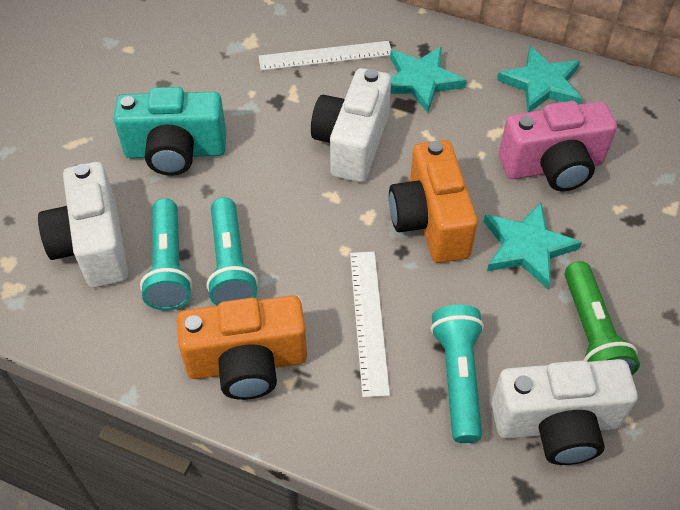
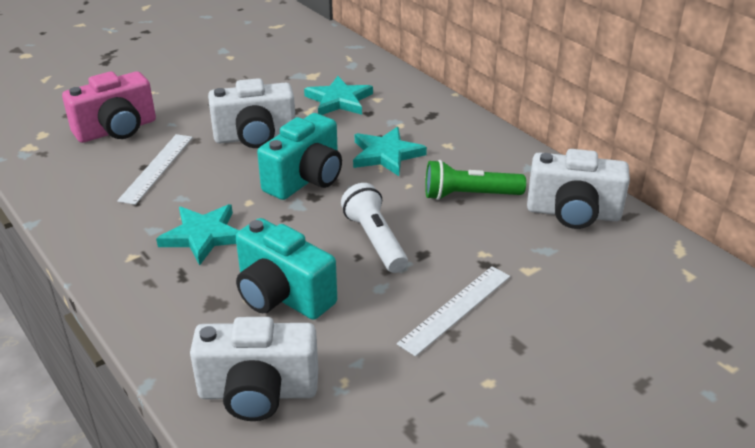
orange camera: 2 -> 0
turquoise camera: 1 -> 2
turquoise flashlight: 3 -> 0
white flashlight: 0 -> 1

